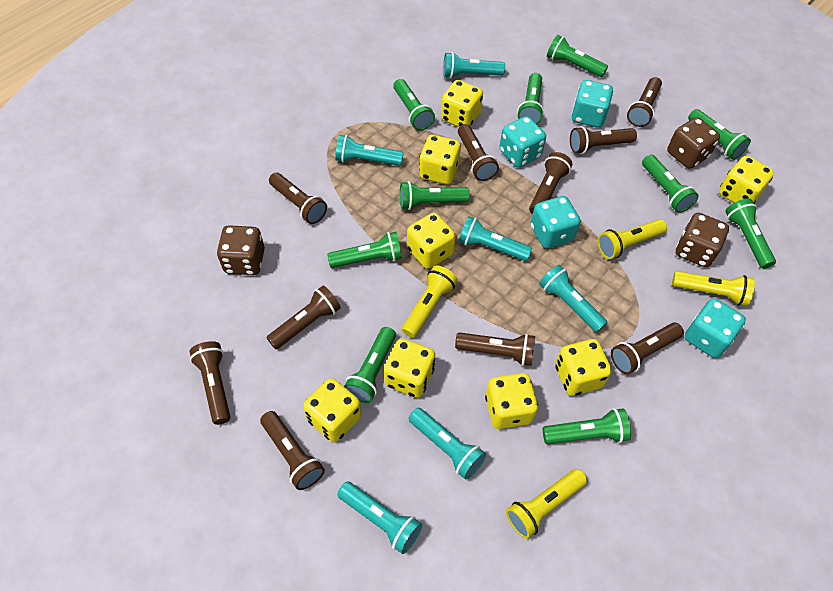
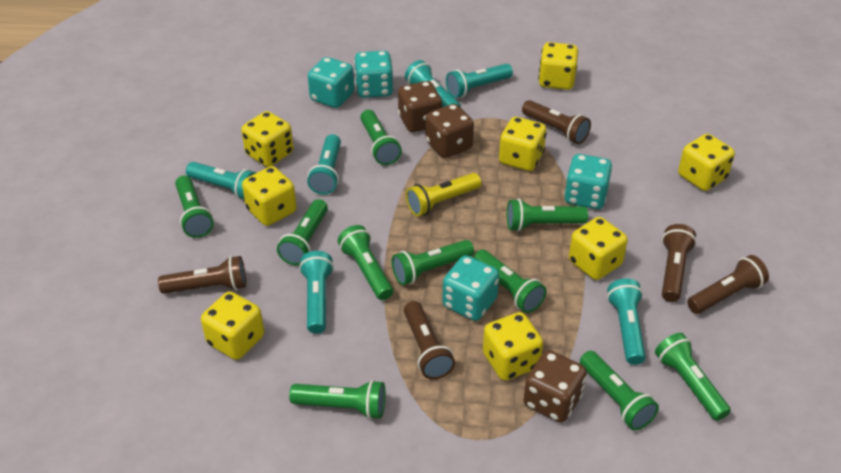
brown flashlight: 10 -> 5
yellow flashlight: 4 -> 1

